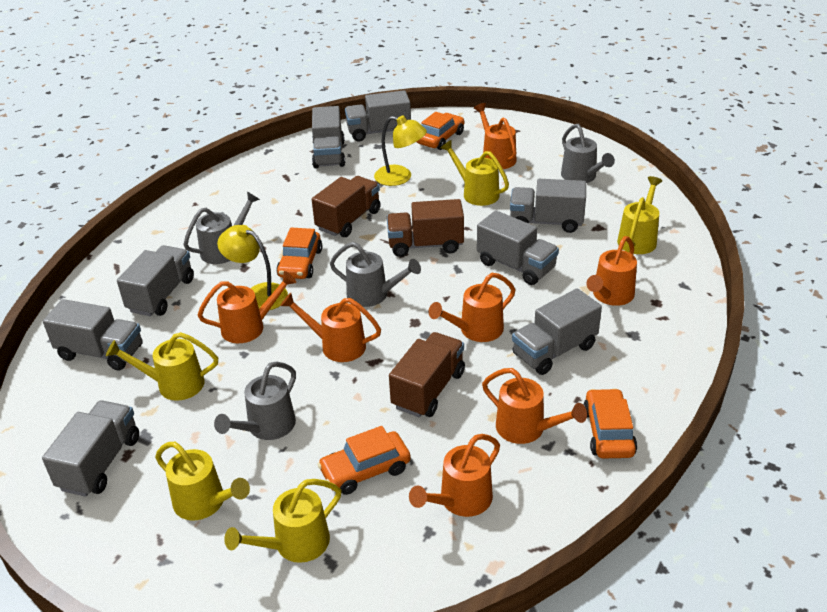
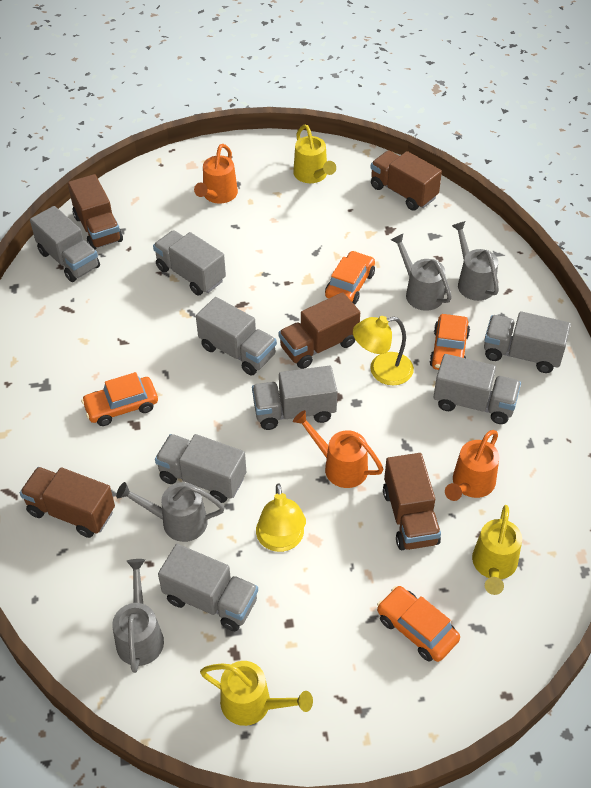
brown truck: 3 -> 5
orange watering can: 7 -> 3
yellow watering can: 5 -> 3

